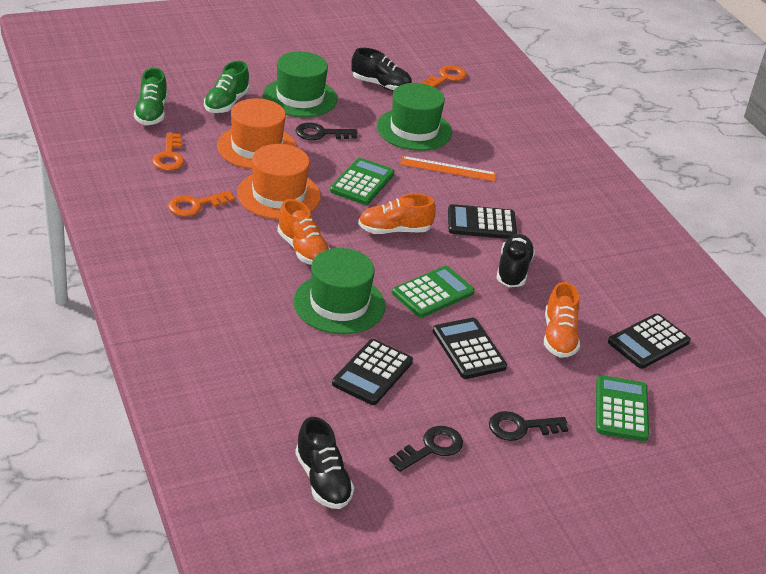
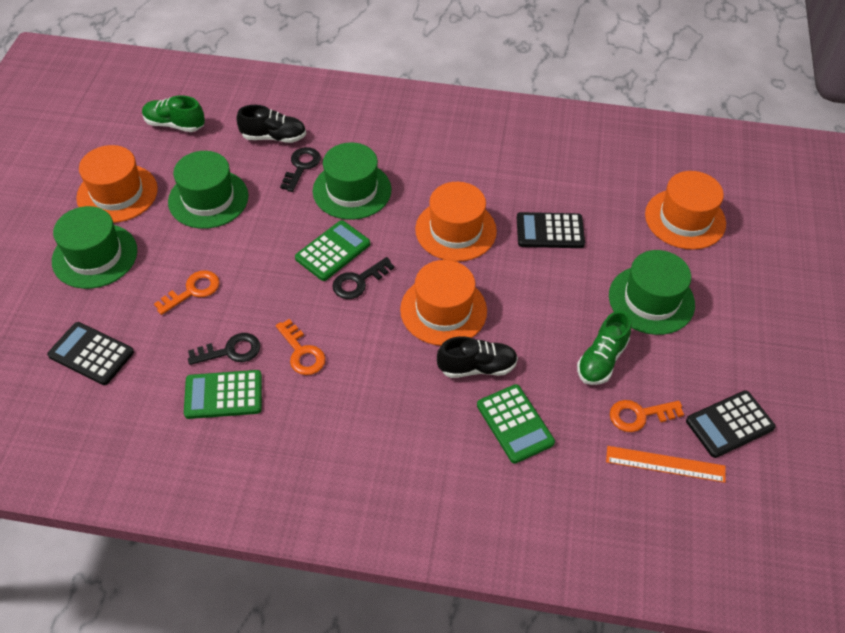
black calculator: 4 -> 3
black shoe: 3 -> 2
green hat: 3 -> 4
orange hat: 2 -> 4
orange shoe: 3 -> 0

